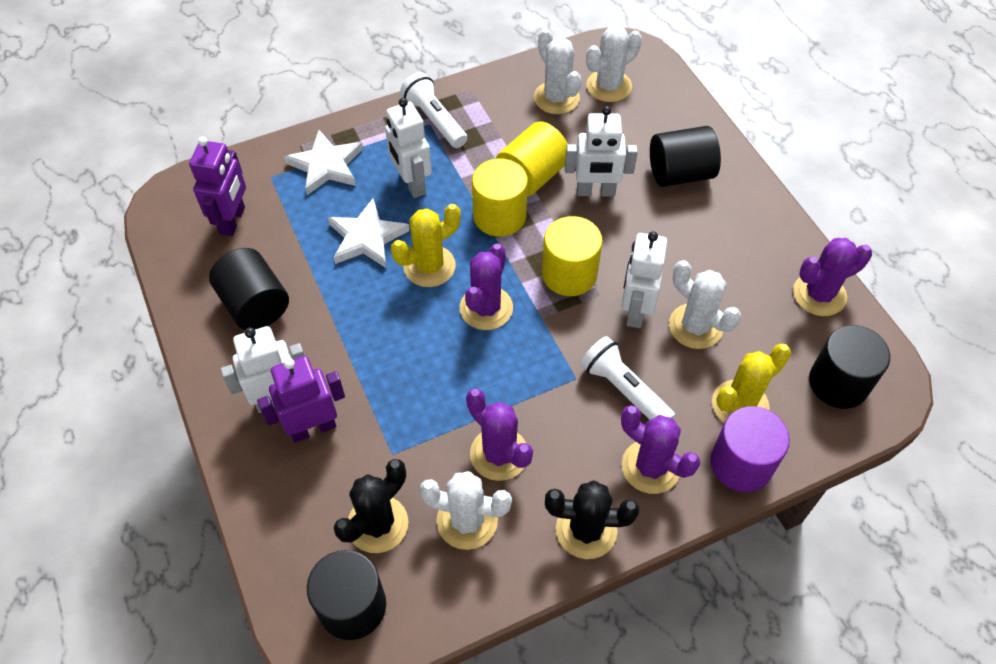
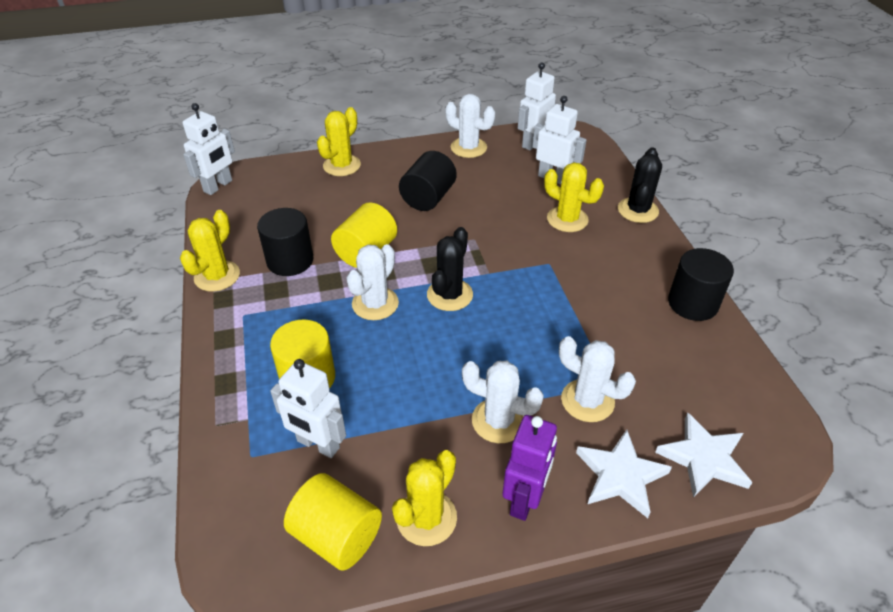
black cylinder: 4 -> 3
purple cactus: 4 -> 0
purple cylinder: 1 -> 0
purple robot: 2 -> 1
white flashlight: 2 -> 0
yellow cactus: 2 -> 4

